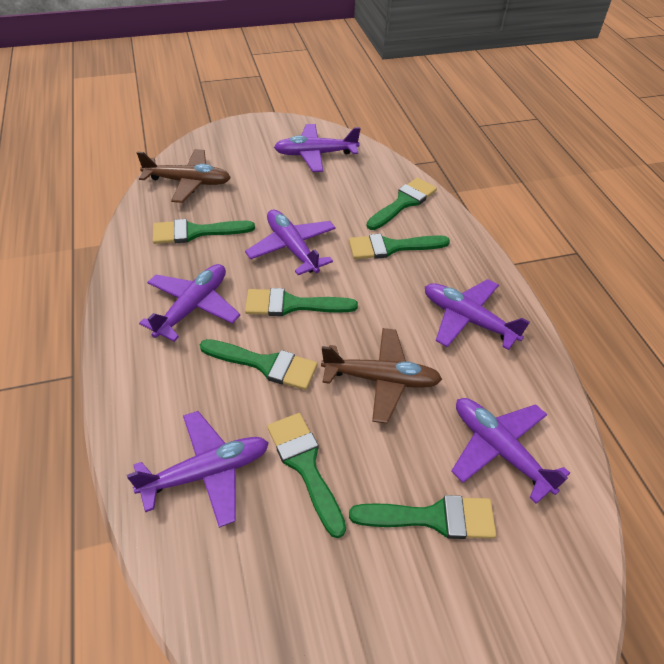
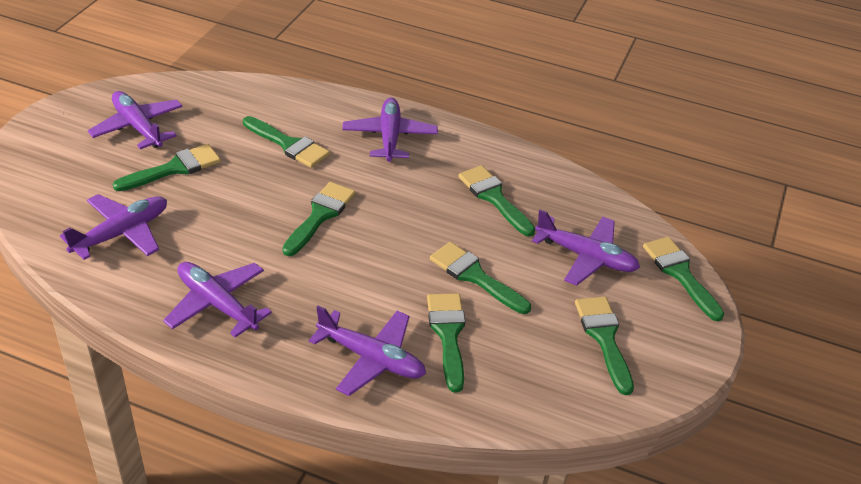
brown plane: 2 -> 0
green brush: 7 -> 8

